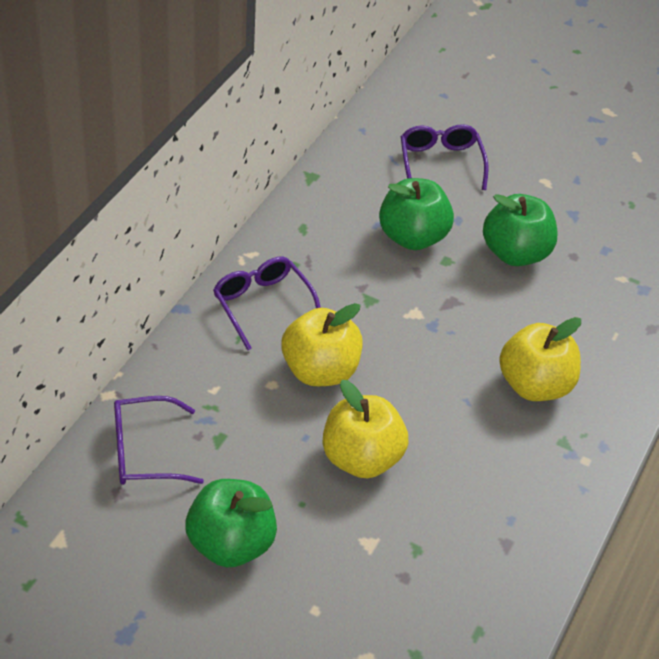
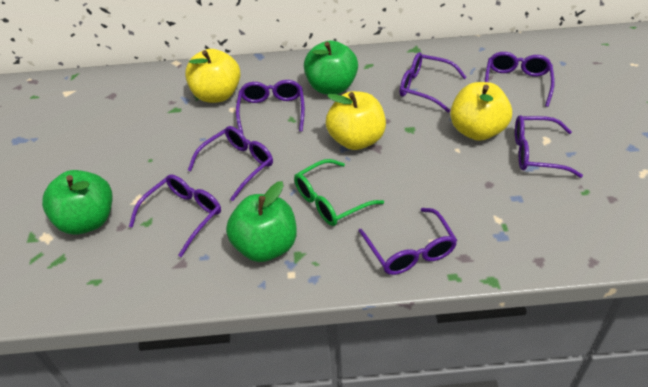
green glasses: 0 -> 1
purple glasses: 3 -> 7

